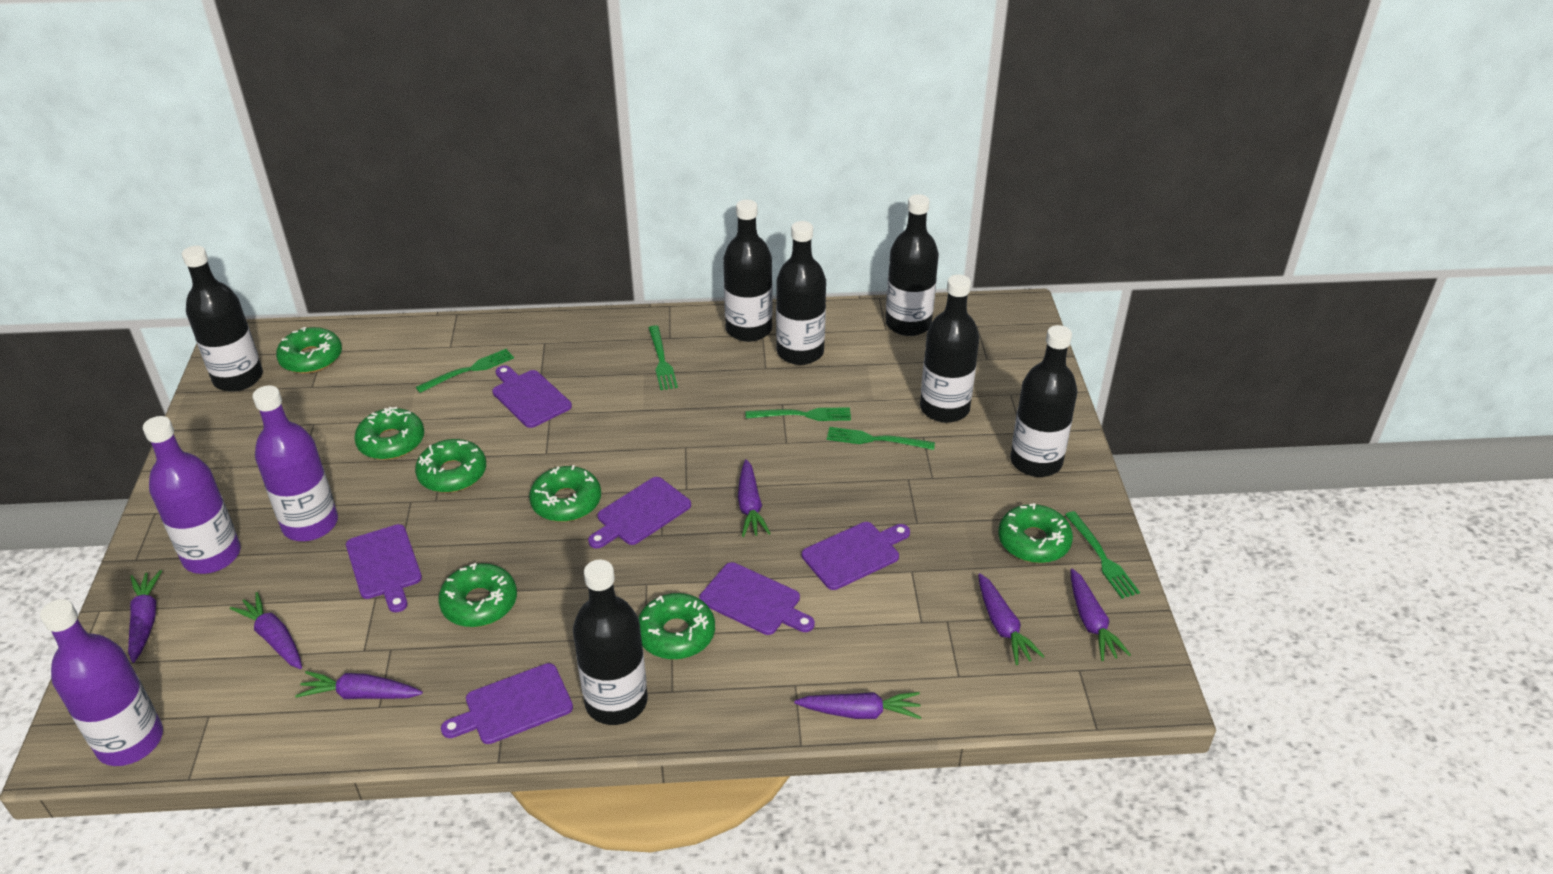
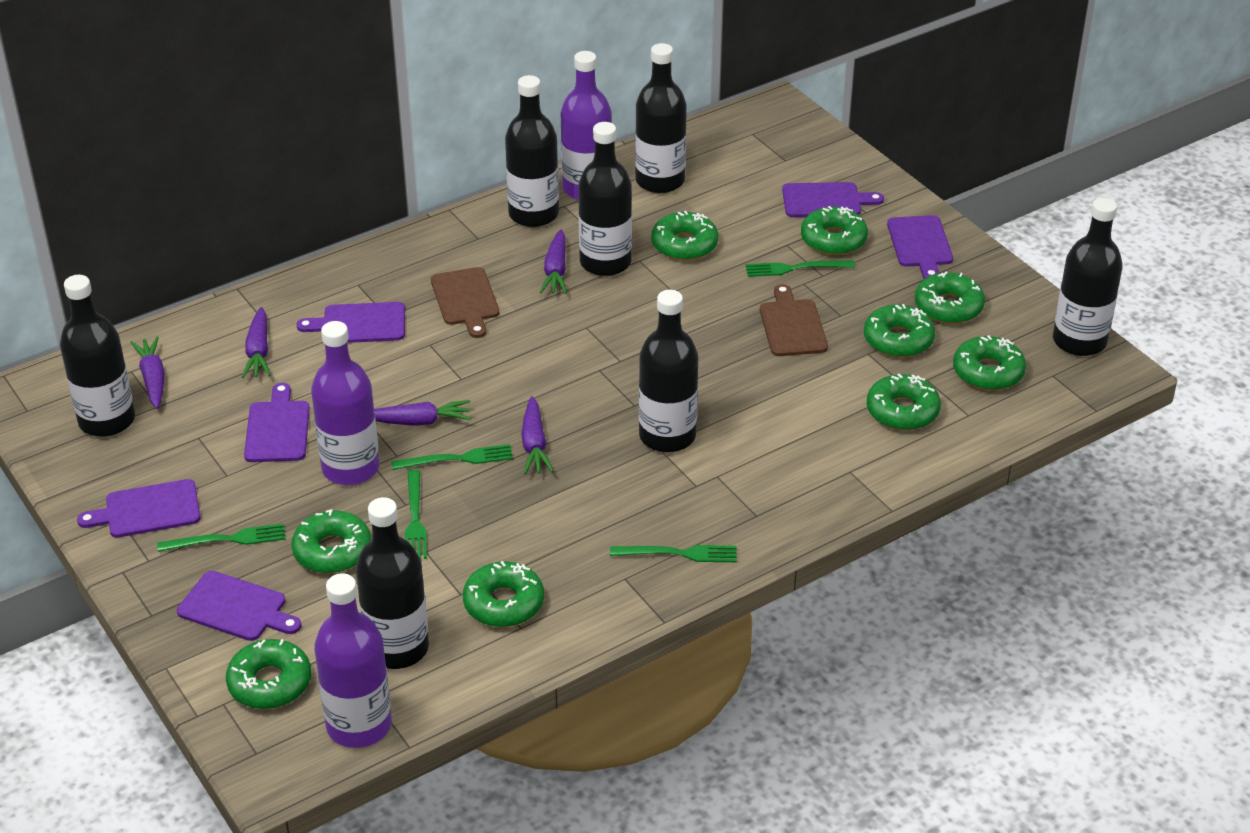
brown cutting board: 0 -> 2
green donut: 7 -> 9
purple carrot: 7 -> 5

